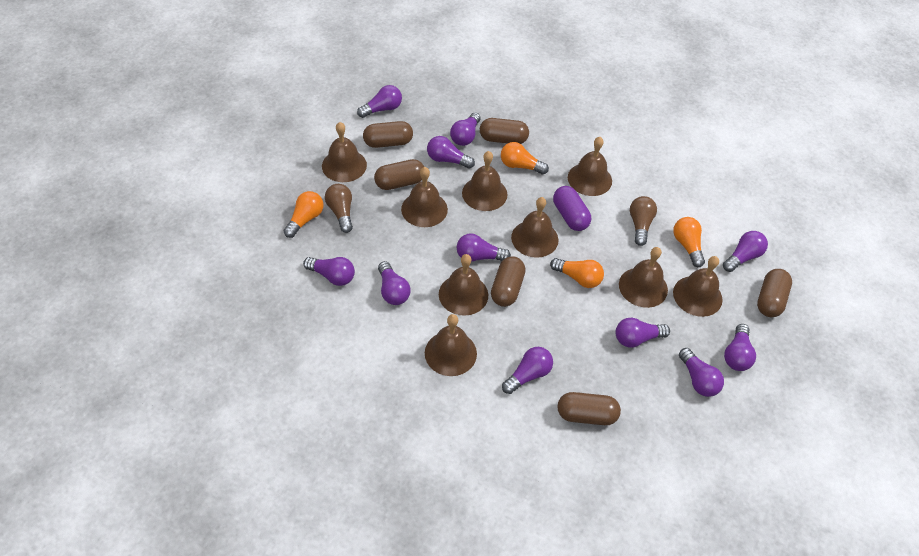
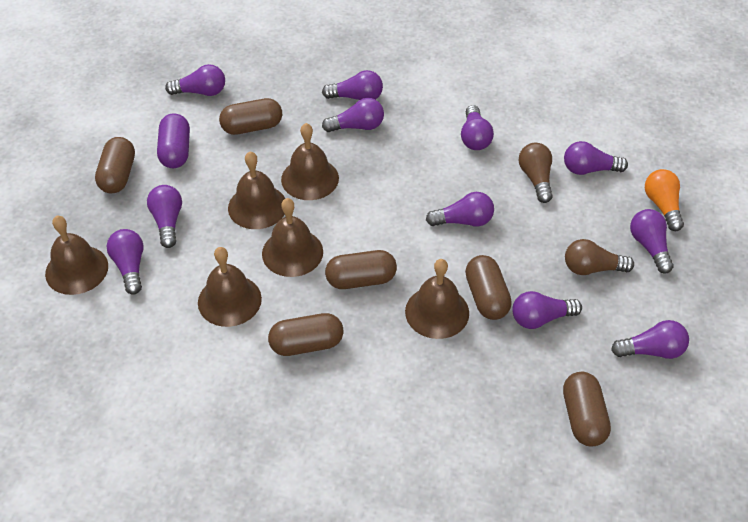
brown bell: 9 -> 6
orange light bulb: 4 -> 1

